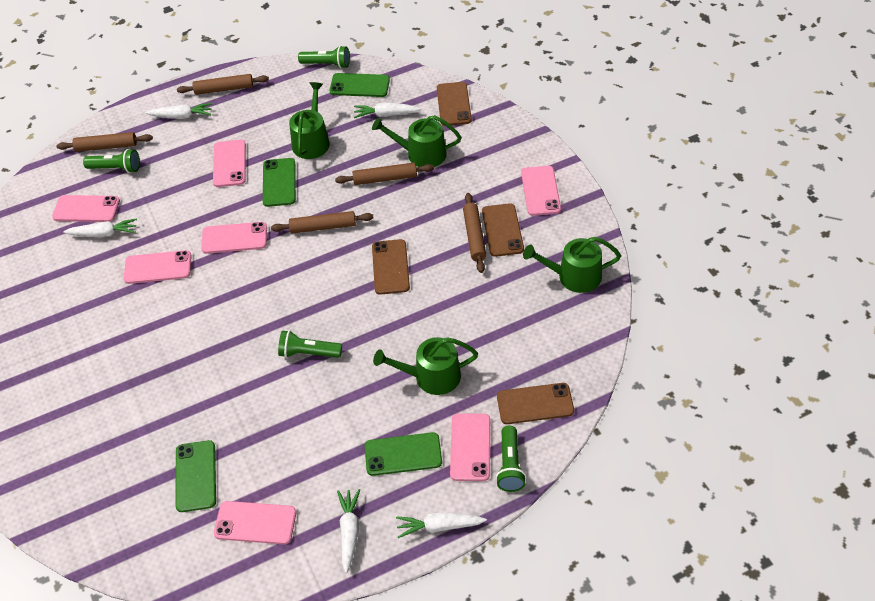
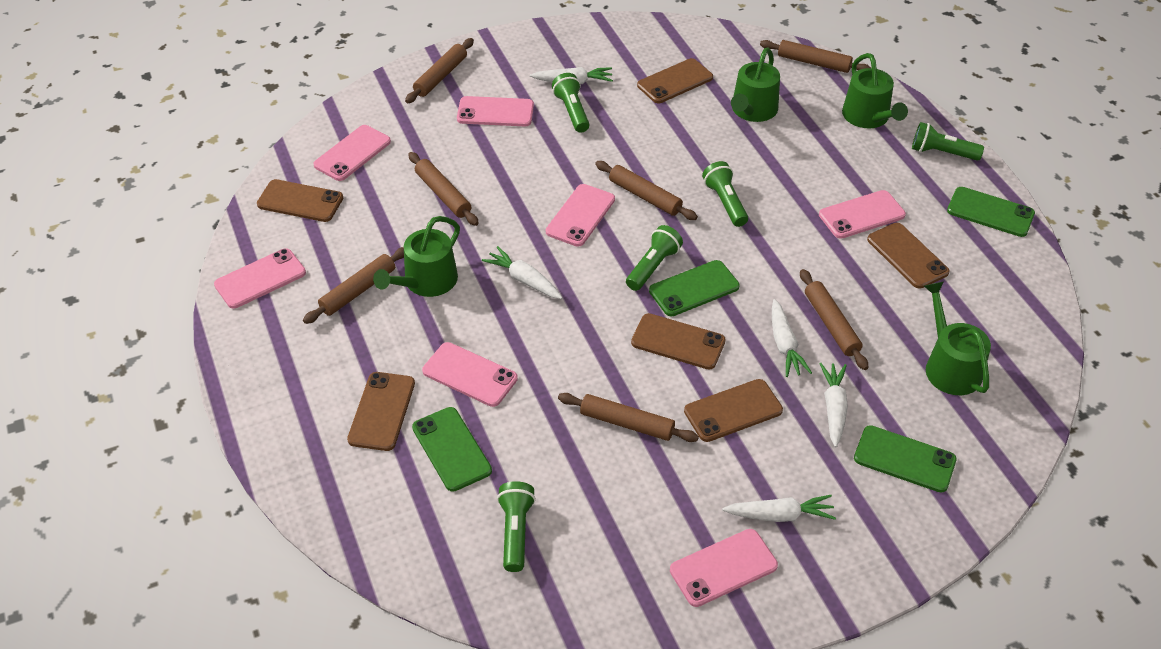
brown phone: 4 -> 6
brown rolling pin: 5 -> 7
green flashlight: 4 -> 5

